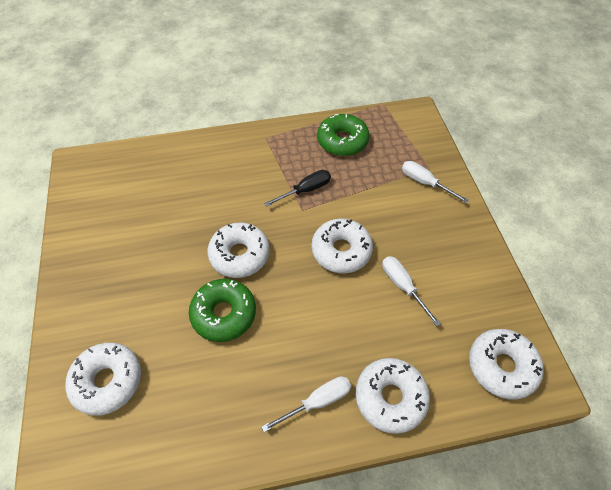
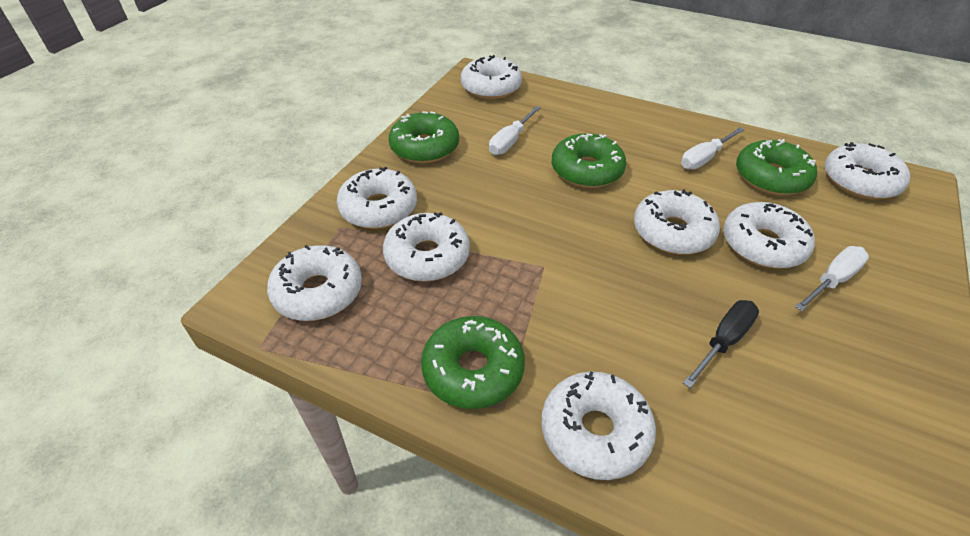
green donut: 2 -> 4
white donut: 5 -> 8

